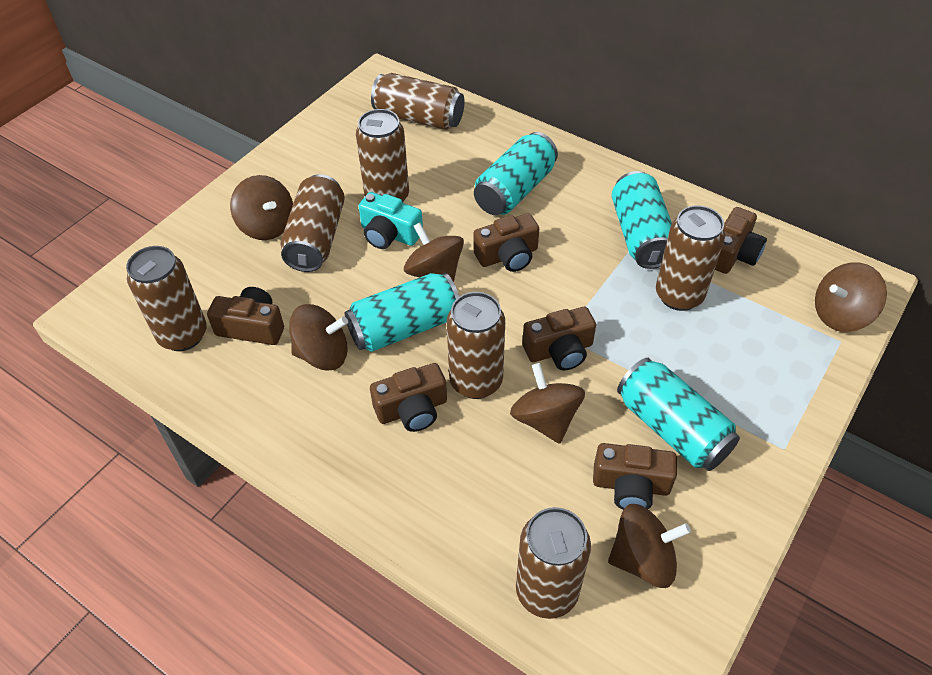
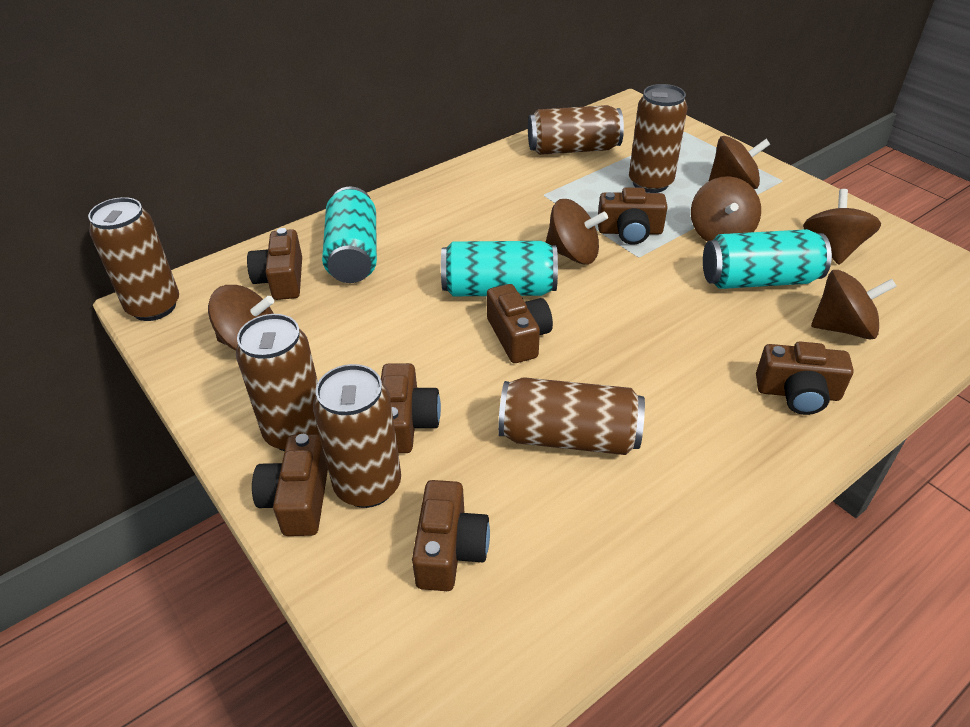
brown camera: 6 -> 7
brown can: 7 -> 6
turquoise camera: 1 -> 0
turquoise can: 4 -> 3

